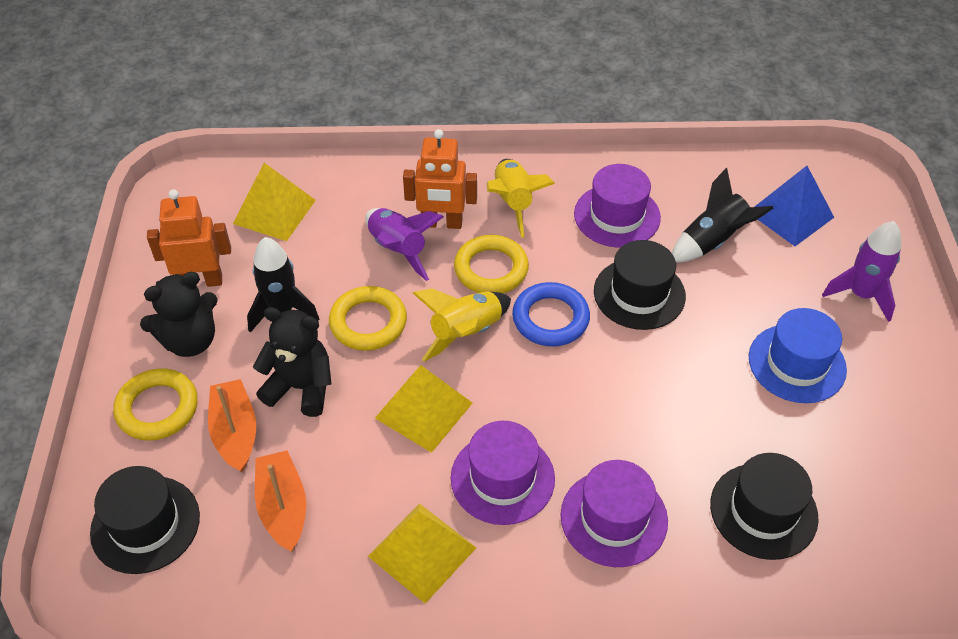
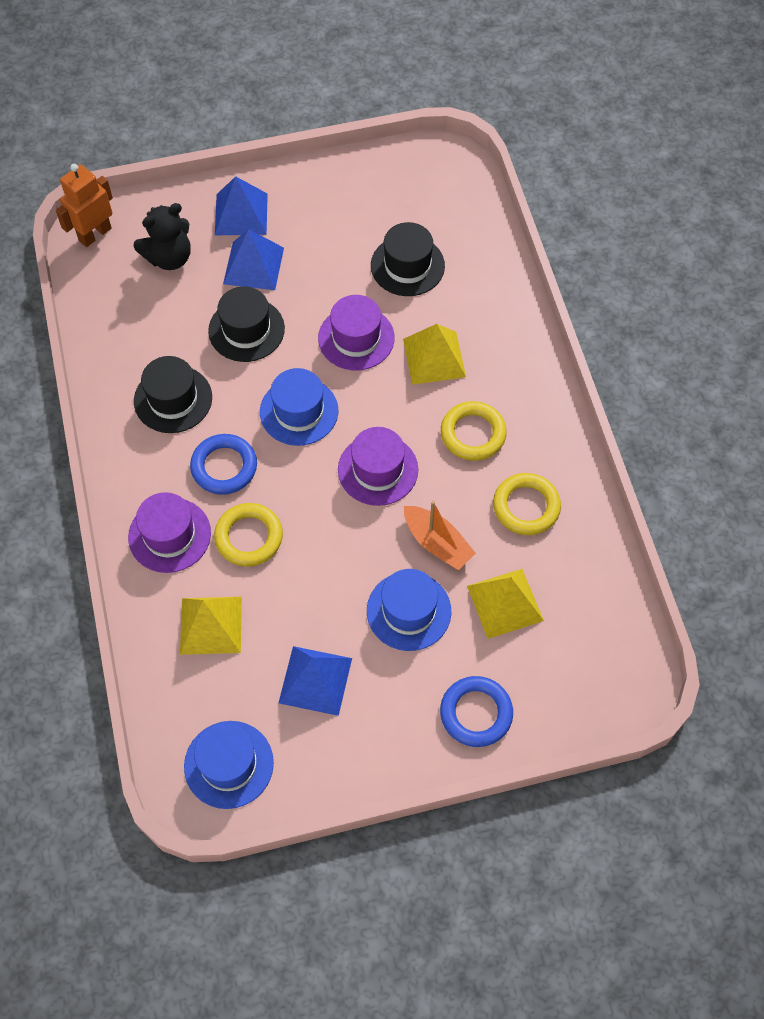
black rocket: 2 -> 0
black teddy bear: 2 -> 1
blue hat: 1 -> 3
blue pyramid: 1 -> 3
blue ring: 1 -> 2
orange boat: 2 -> 1
orange robot: 2 -> 1
purple rocket: 2 -> 0
yellow rocket: 2 -> 0

